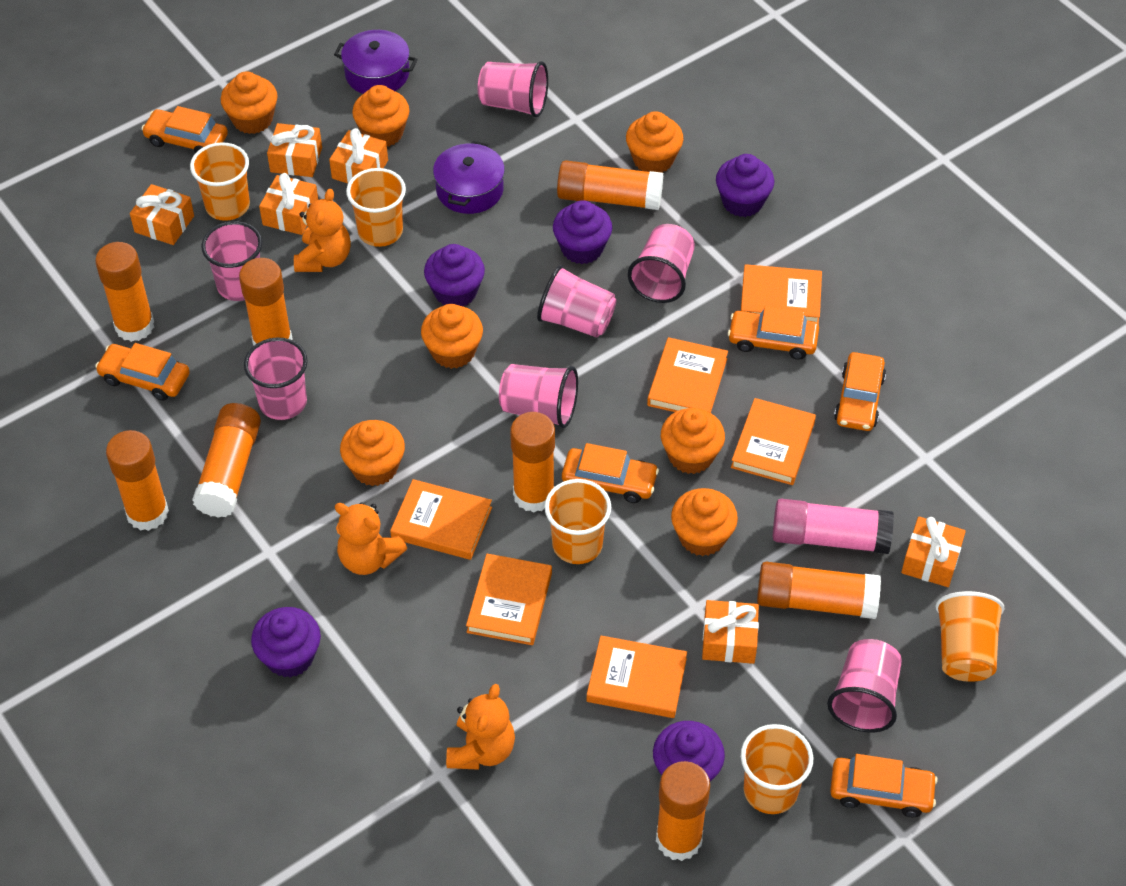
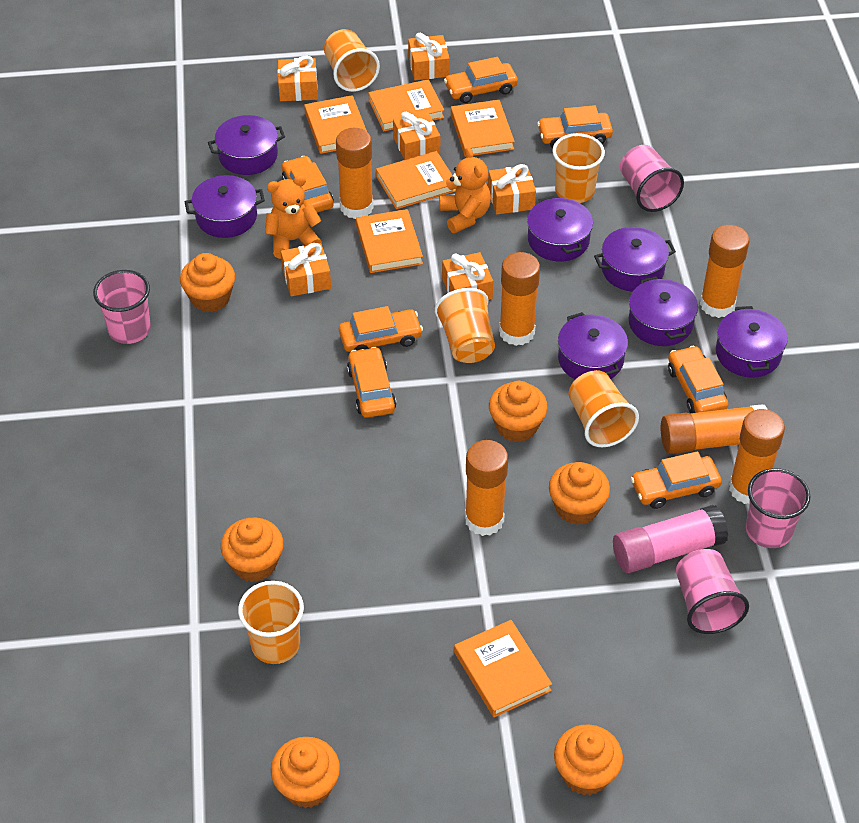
orange car: 6 -> 7
orange cupcake: 7 -> 6
orange glue stick: 8 -> 6
orange teddy bear: 3 -> 2
pink cup: 7 -> 4
purple cupcake: 5 -> 0
purple pot: 2 -> 7

